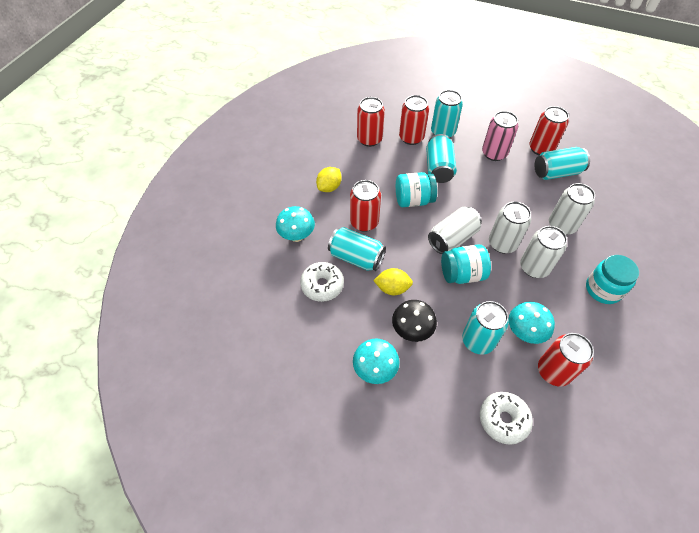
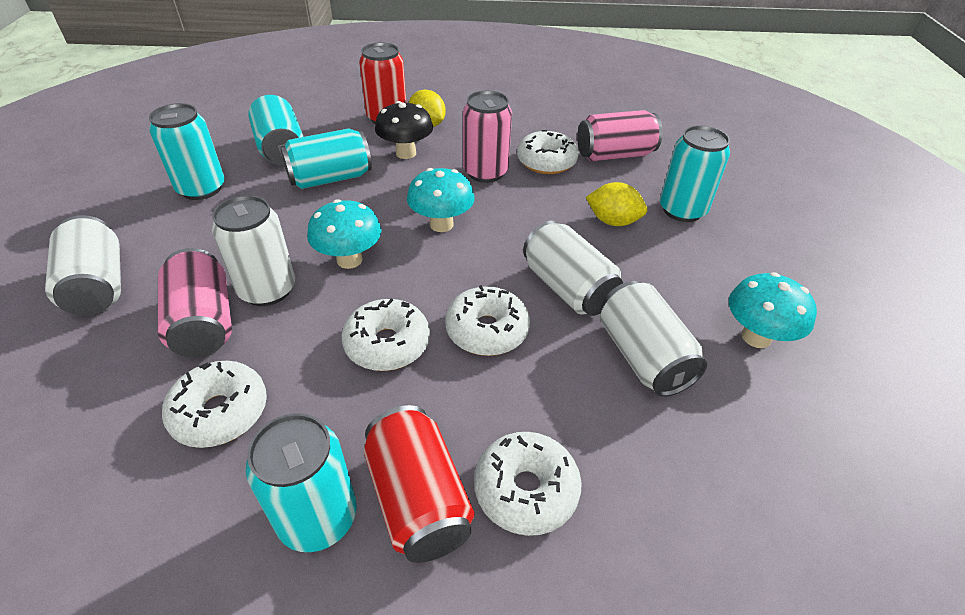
pink can: 1 -> 3
red can: 5 -> 2
turquoise jar: 3 -> 0
white donut: 2 -> 5

